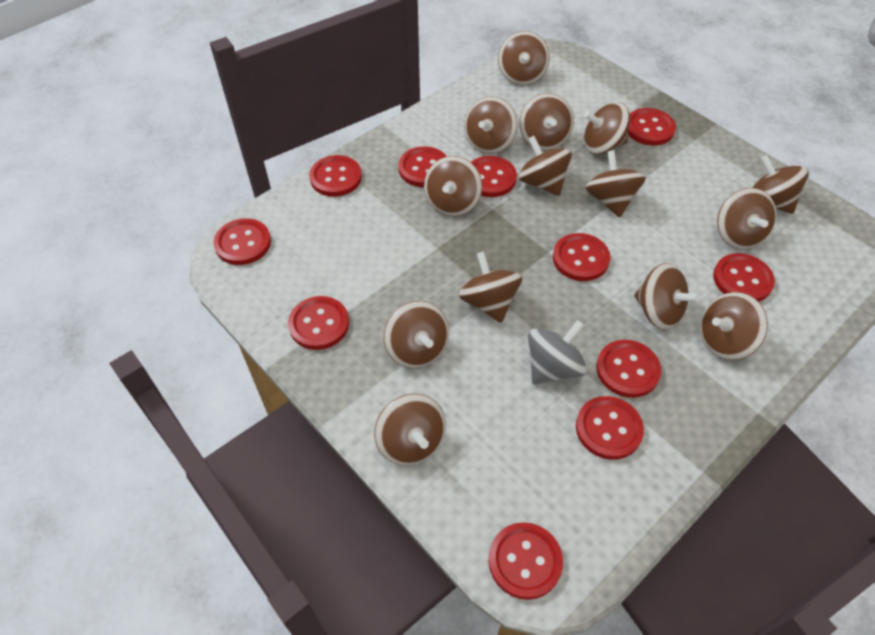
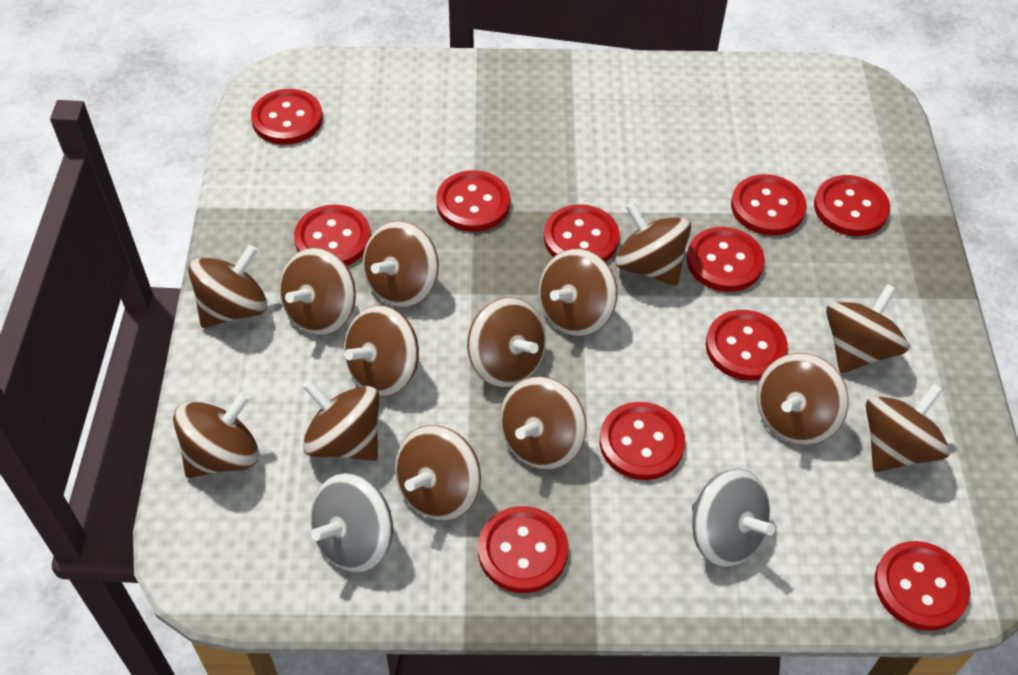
grey spinning top: 1 -> 2

